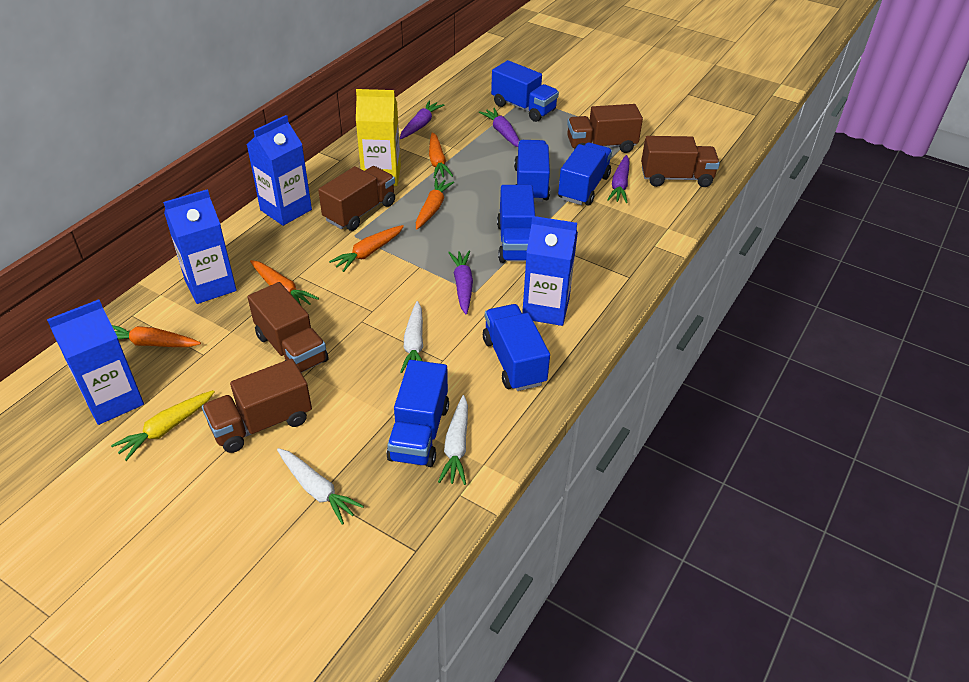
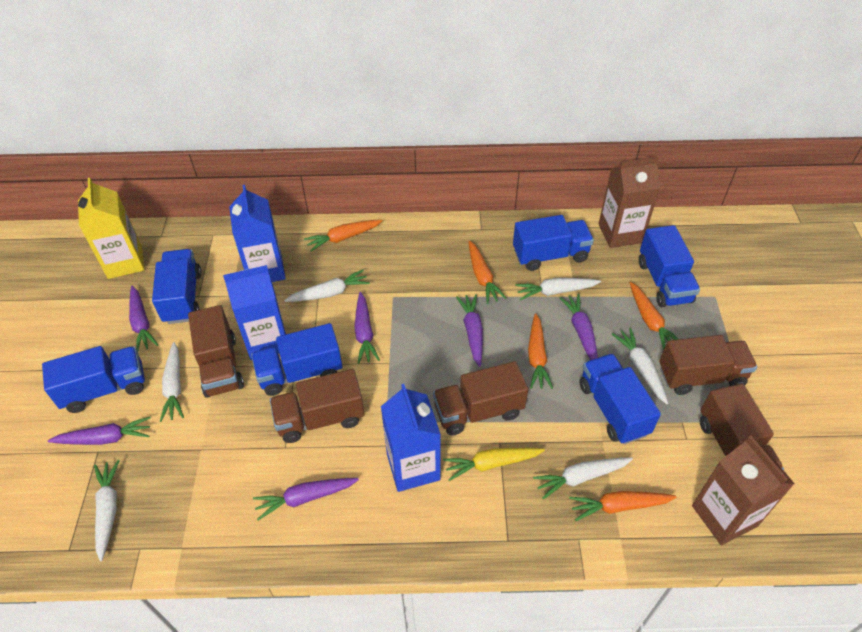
blue carton: 4 -> 3
brown carton: 0 -> 2
purple carrot: 4 -> 6
white carrot: 3 -> 6

